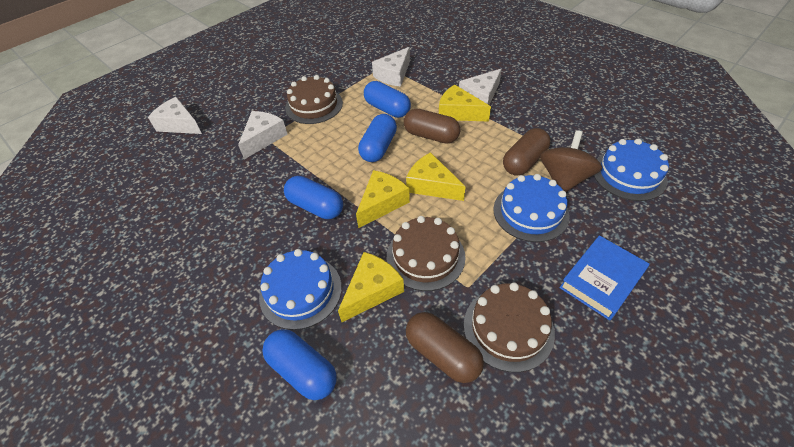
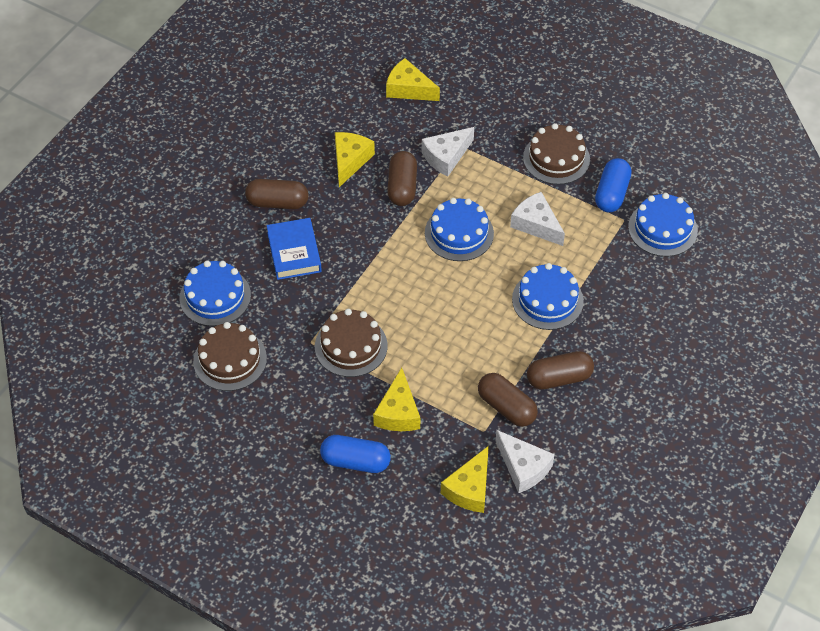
blue cake: 3 -> 4
blue capsule: 4 -> 2
brown capsule: 3 -> 4
brown spinning top: 1 -> 0
white cheese: 4 -> 3

